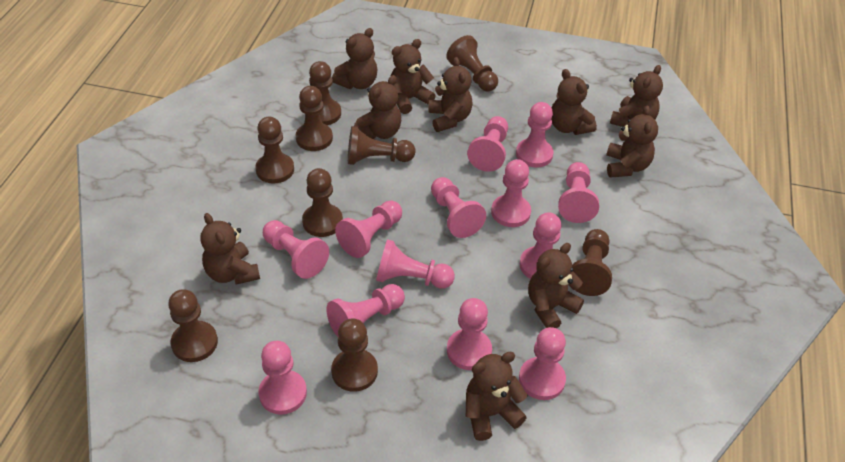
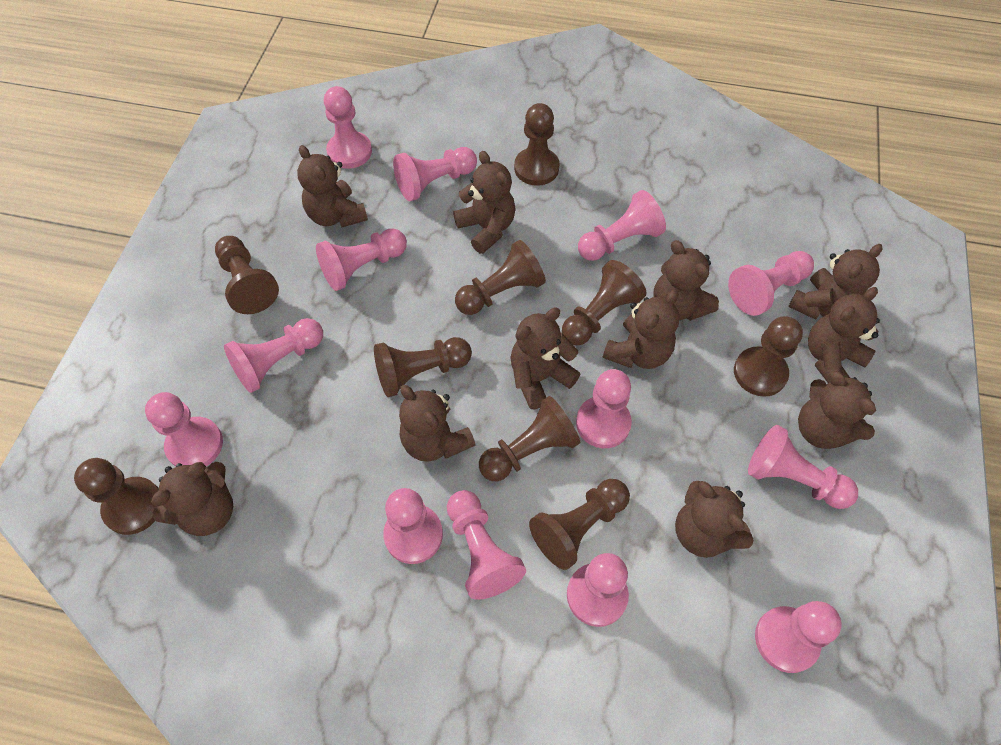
brown teddy bear: 10 -> 11

